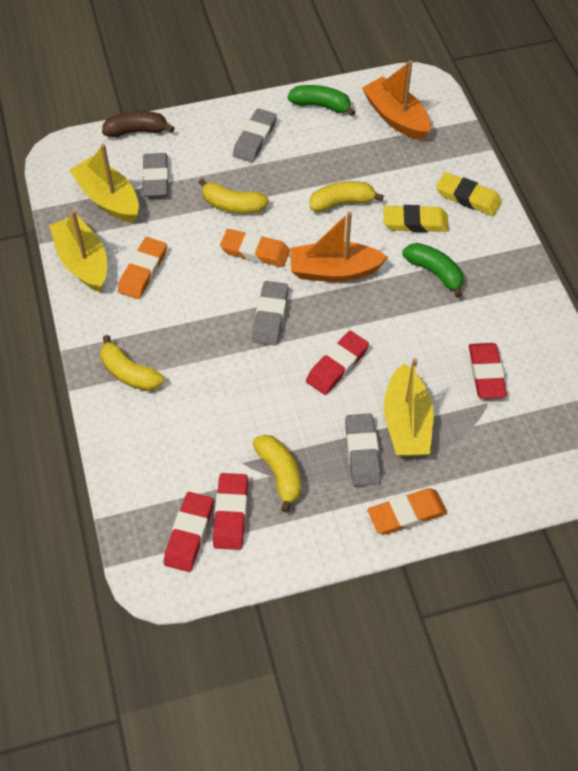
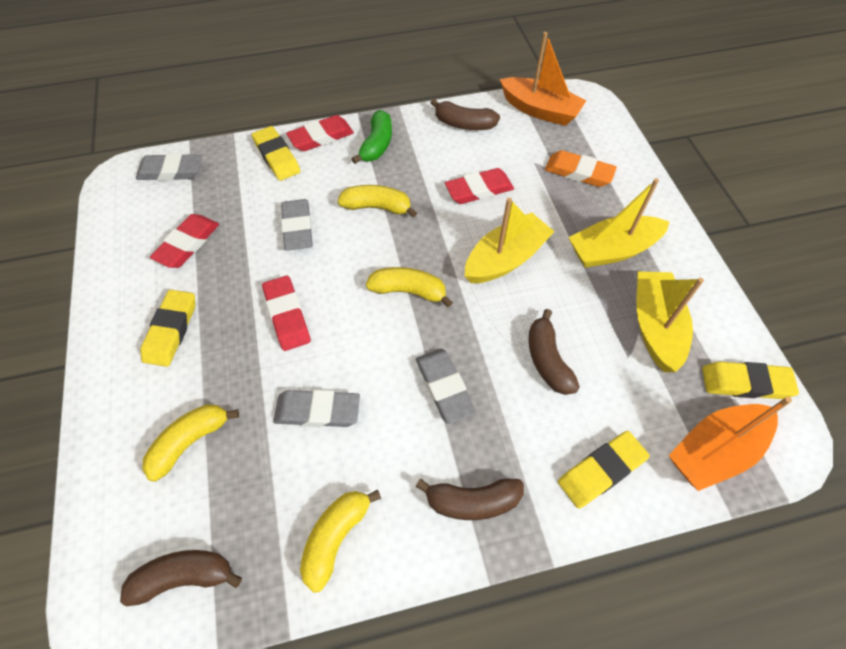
brown banana: 1 -> 4
green banana: 2 -> 1
orange eraser: 3 -> 1
yellow eraser: 2 -> 4

